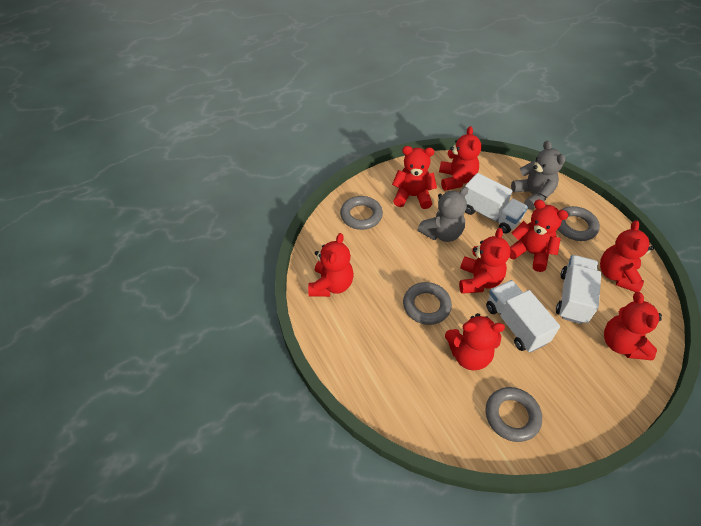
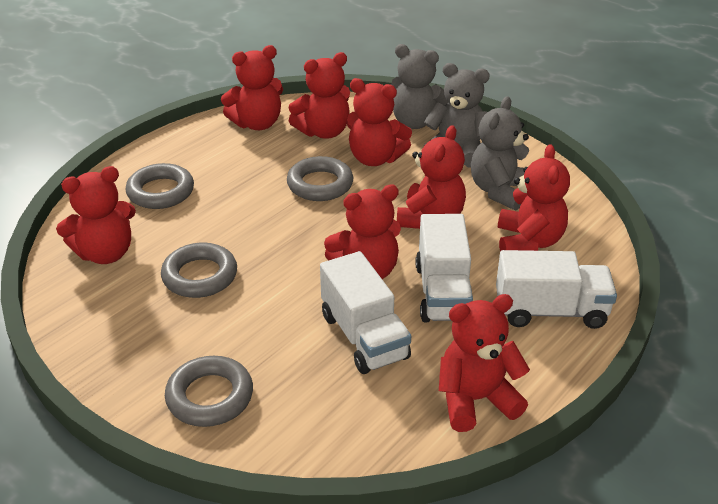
grey teddy bear: 2 -> 3

